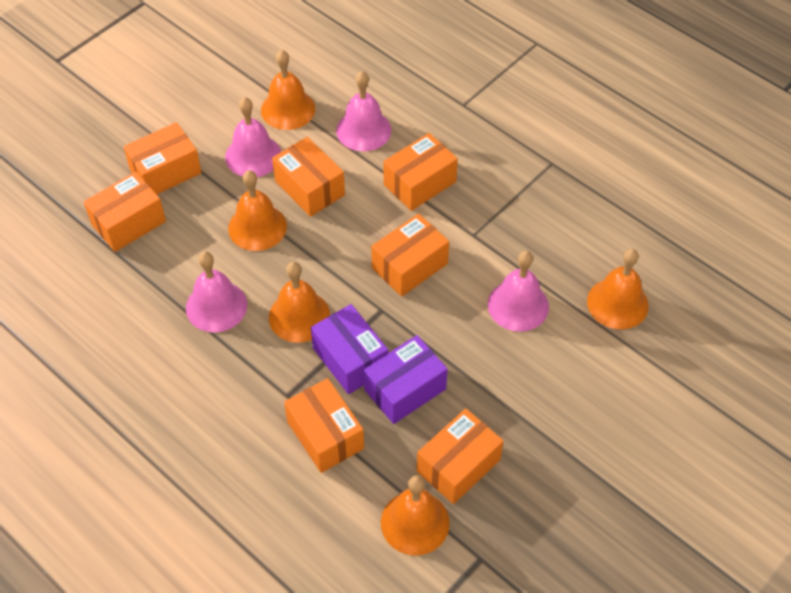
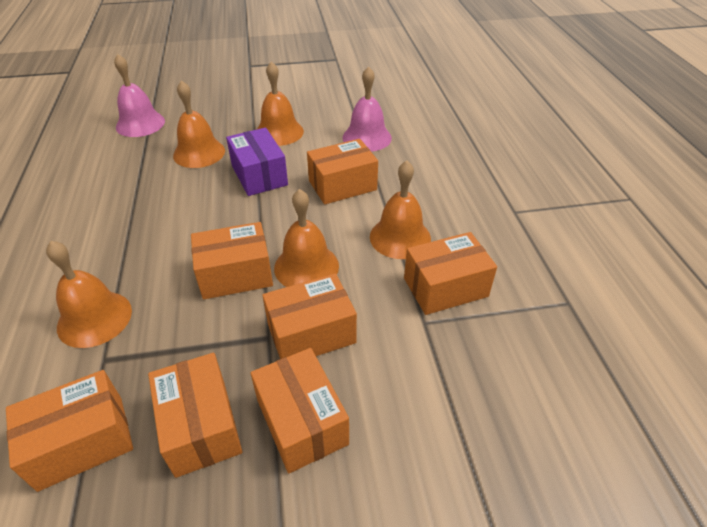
pink bell: 4 -> 2
purple box: 2 -> 1

